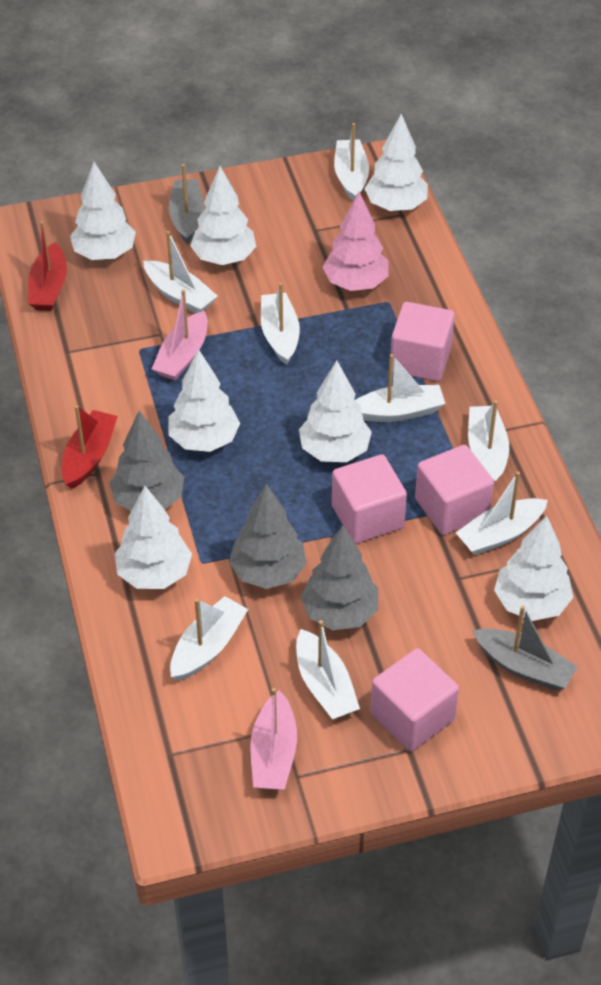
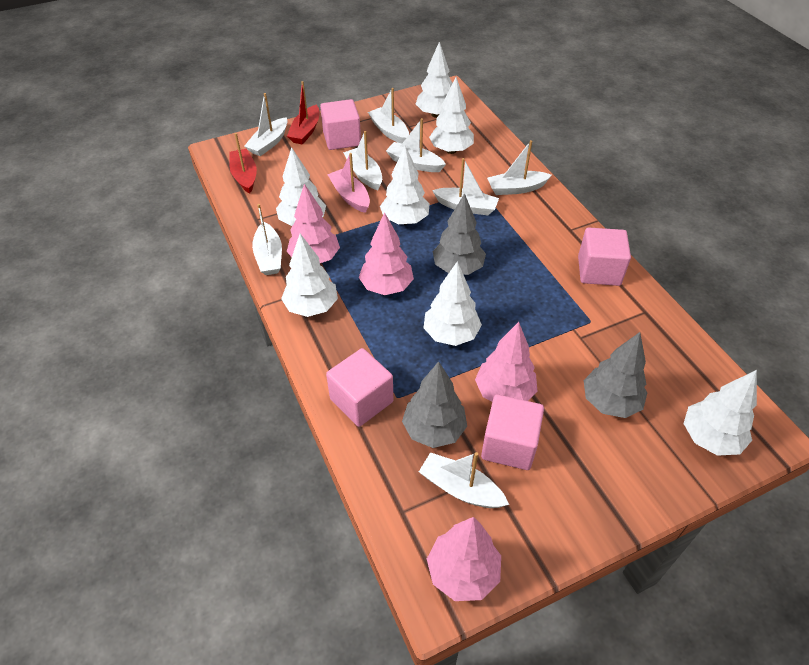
grey boat: 2 -> 0
pink boat: 2 -> 1
pink tree: 1 -> 4

